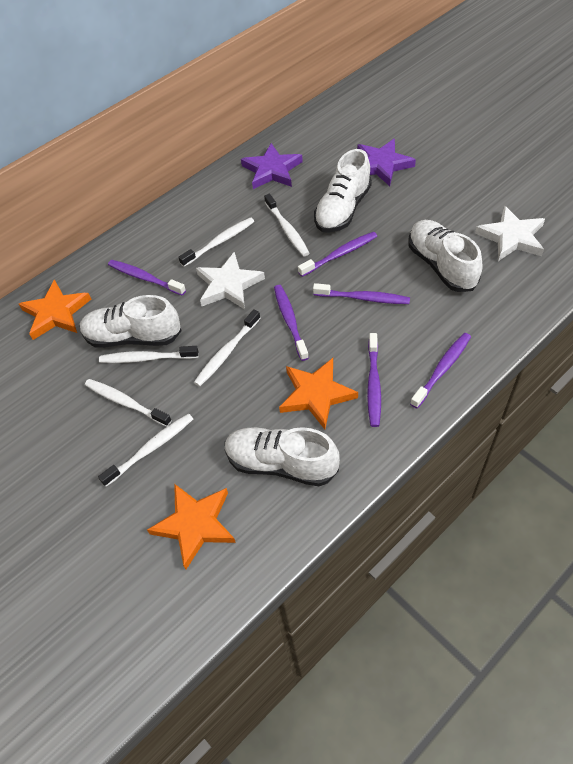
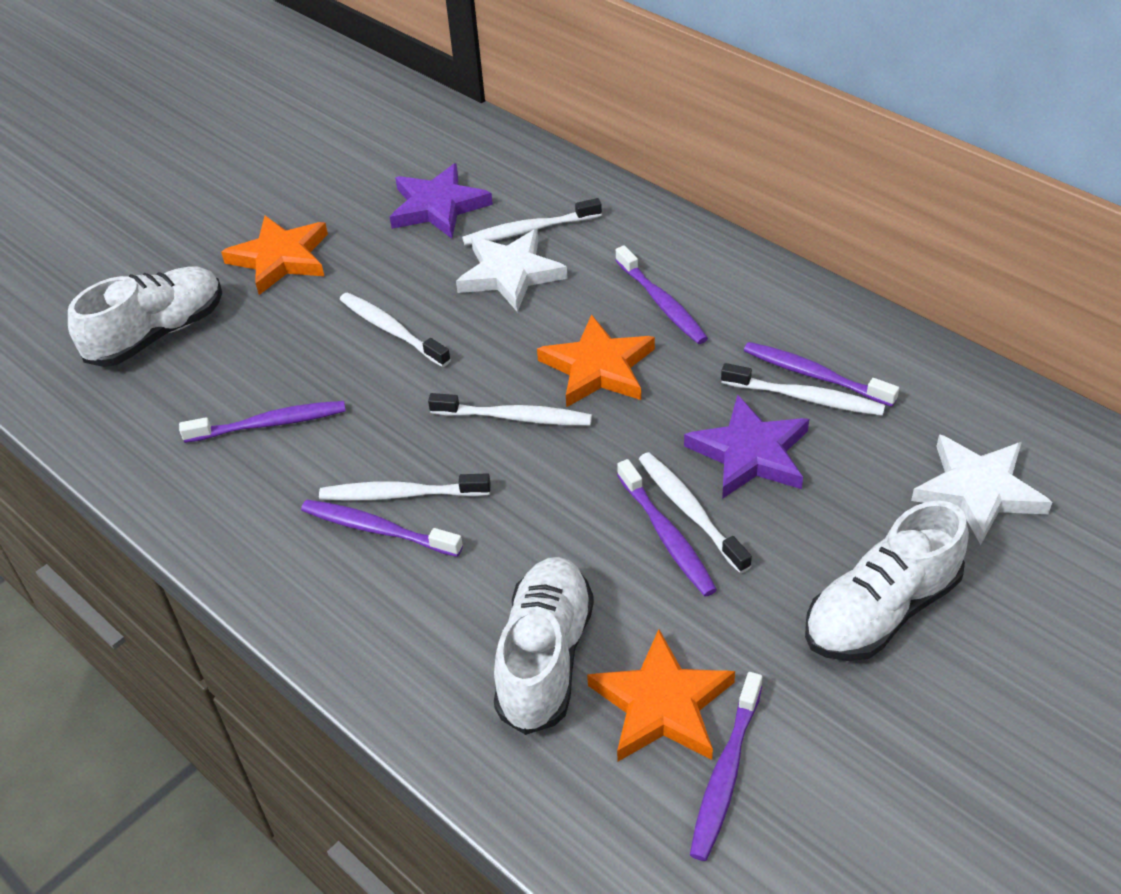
white shoe: 4 -> 3

